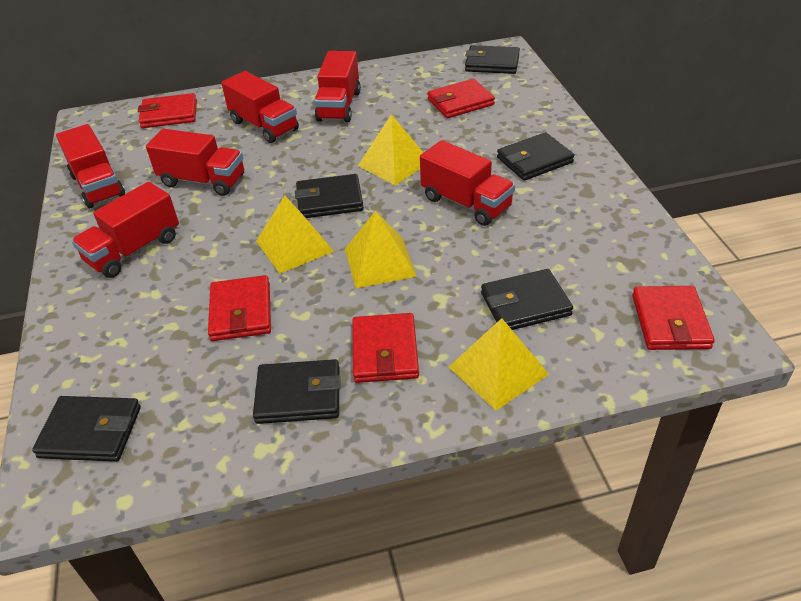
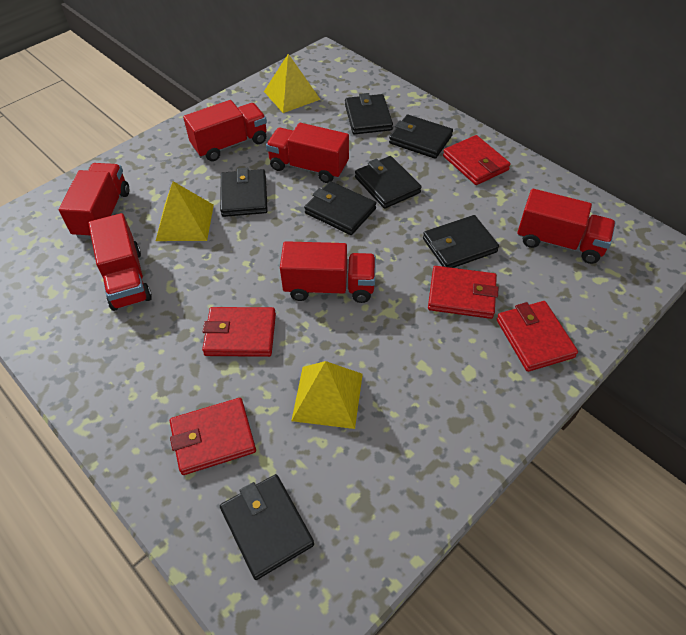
black wallet: 6 -> 7
yellow pyramid: 4 -> 3

